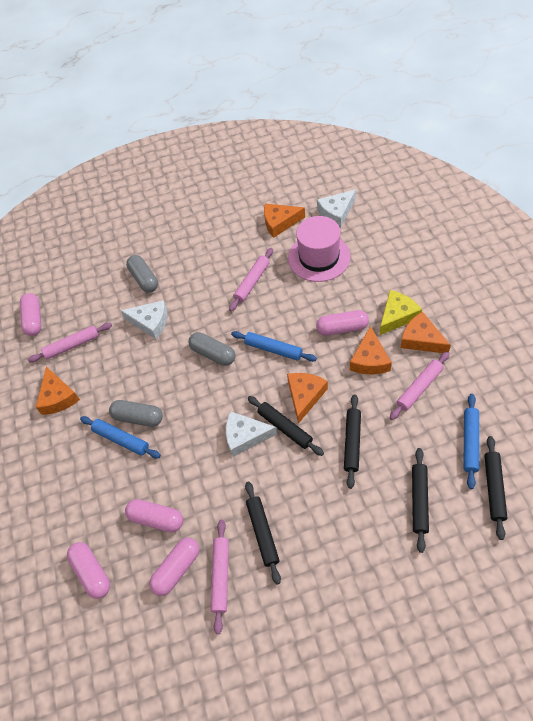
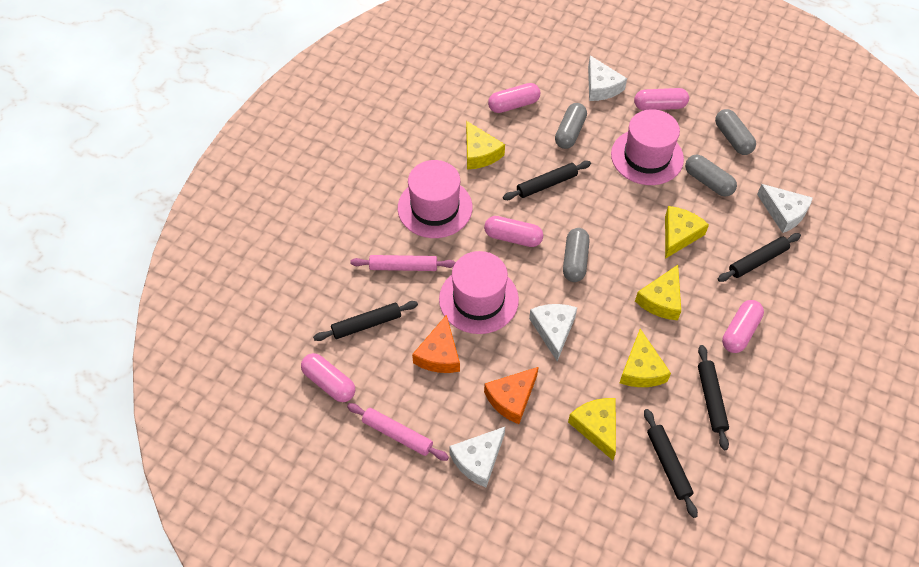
blue rolling pin: 3 -> 0
grey capsule: 3 -> 4
orange cheese: 5 -> 2
pink hat: 1 -> 3
pink rolling pin: 4 -> 2
white cheese: 3 -> 4
yellow cheese: 1 -> 5

